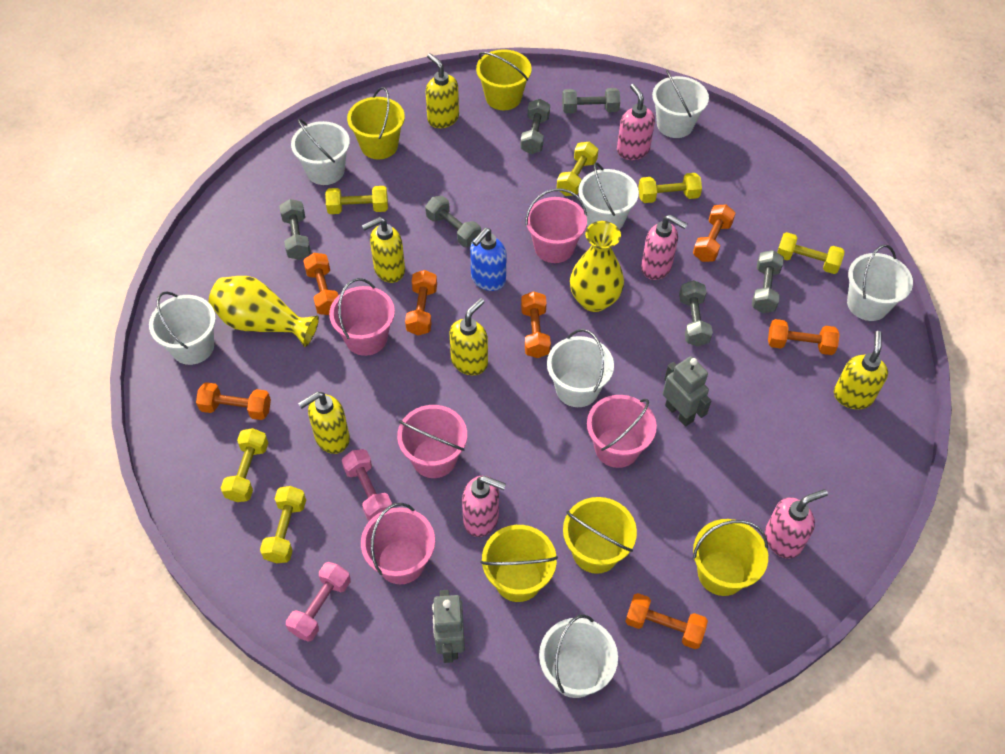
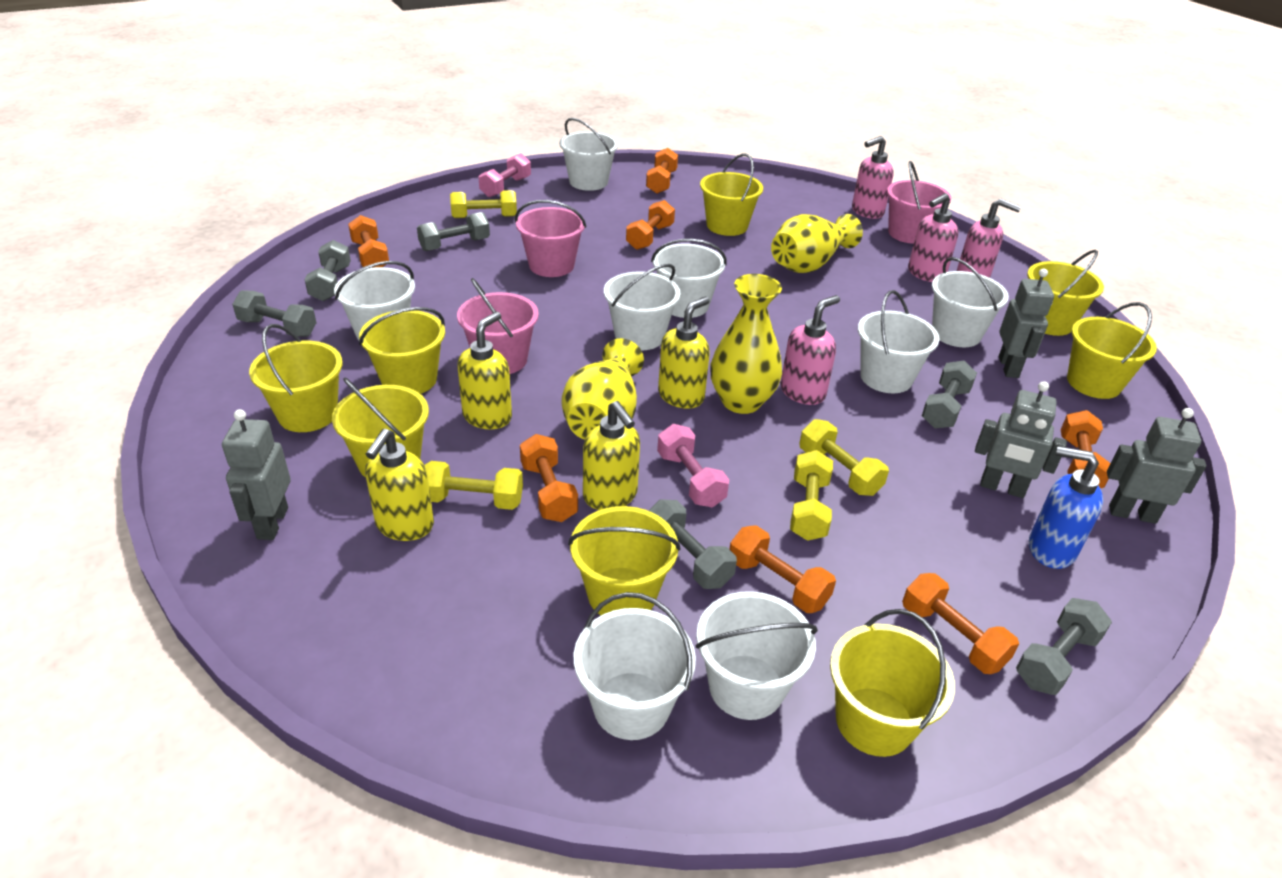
grey robot: 2 -> 4
pink bucket: 5 -> 3
white bucket: 7 -> 8
yellow bucket: 5 -> 8
yellow dumbbell: 6 -> 4
yellow soap dispenser: 5 -> 4
yellow vase: 2 -> 3

